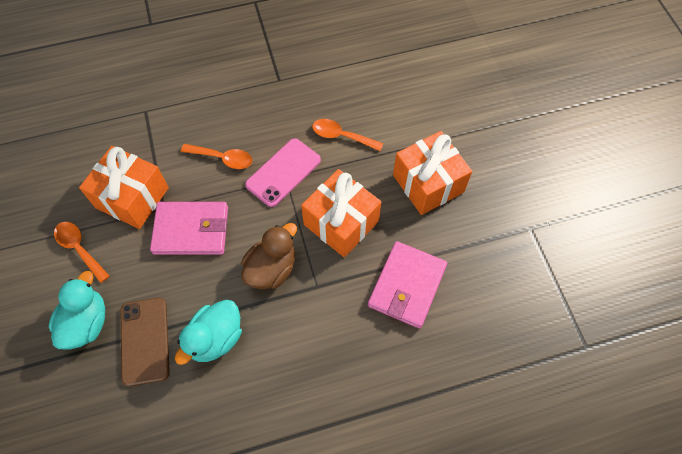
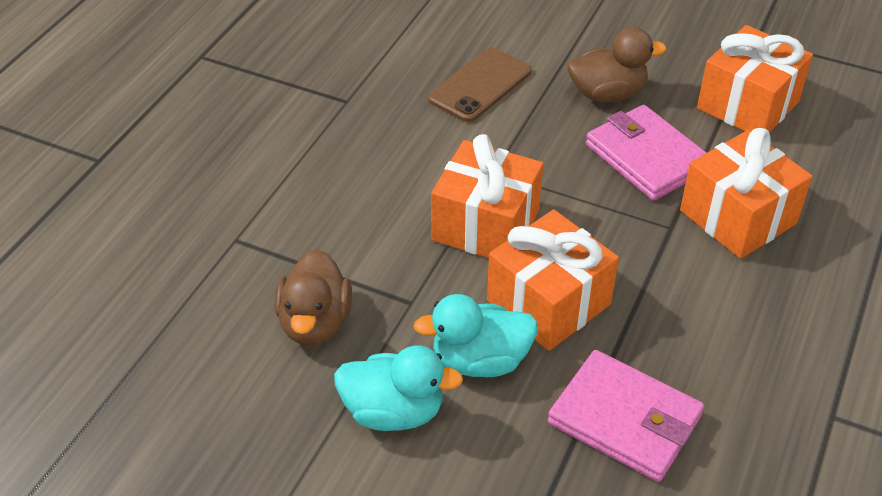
brown duck: 1 -> 2
orange gift: 3 -> 4
orange spoon: 3 -> 0
pink phone: 1 -> 0

